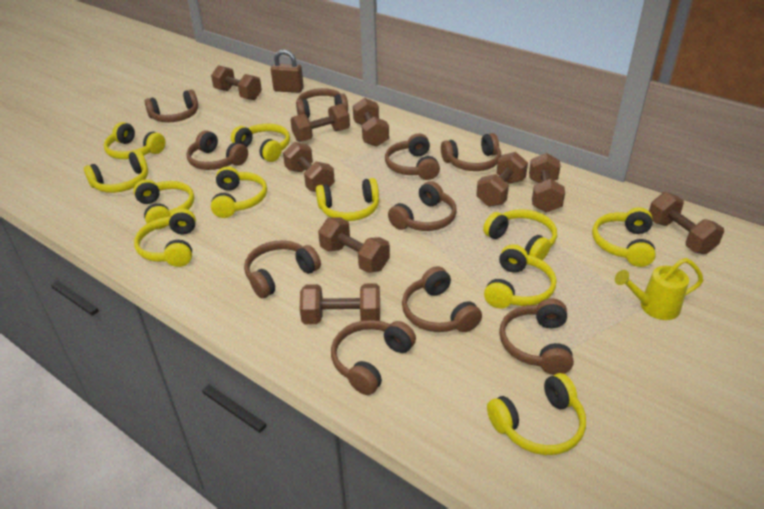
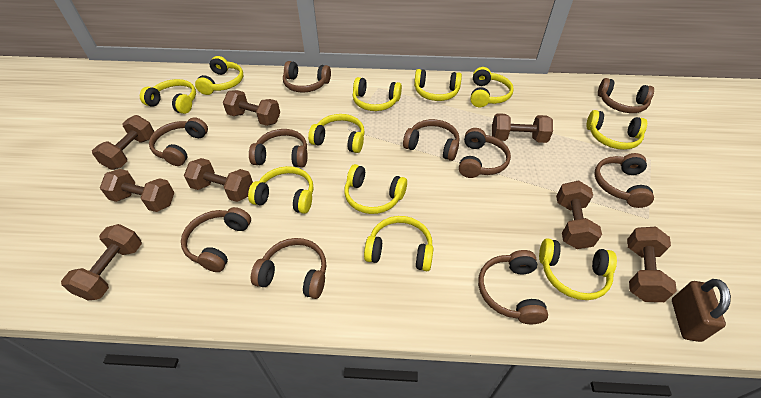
brown dumbbell: 9 -> 8
yellow watering can: 1 -> 0

